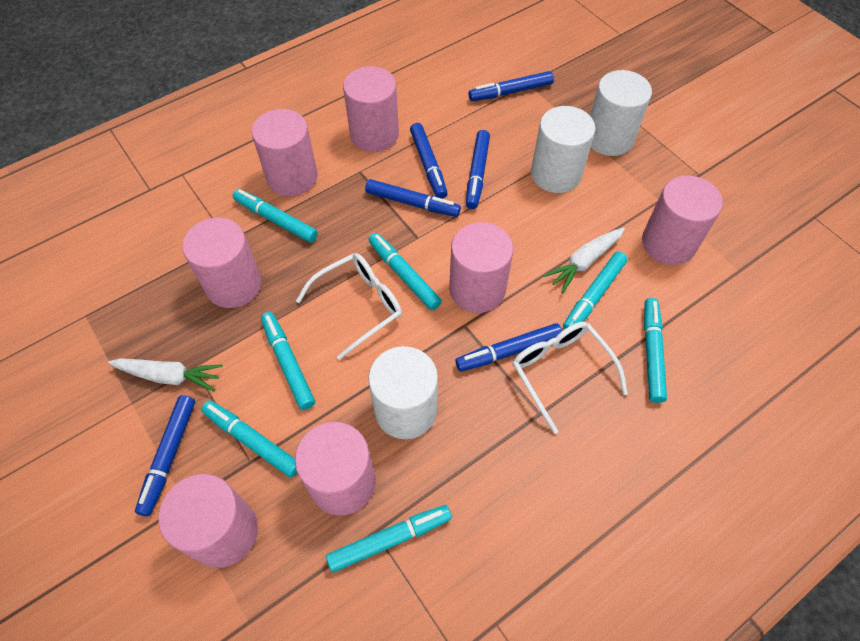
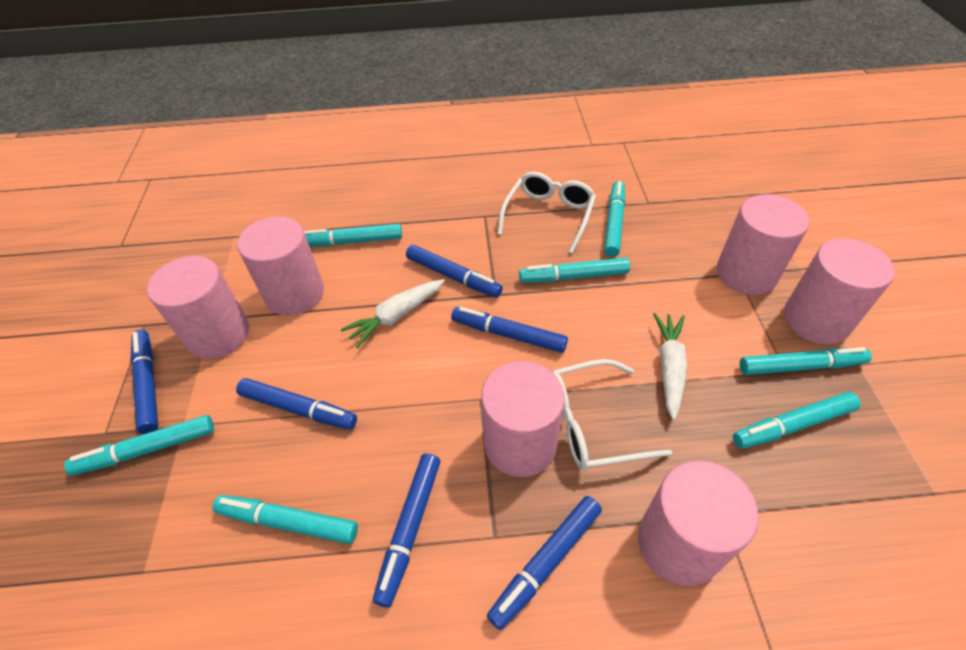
pink cylinder: 7 -> 6
white cylinder: 3 -> 0

